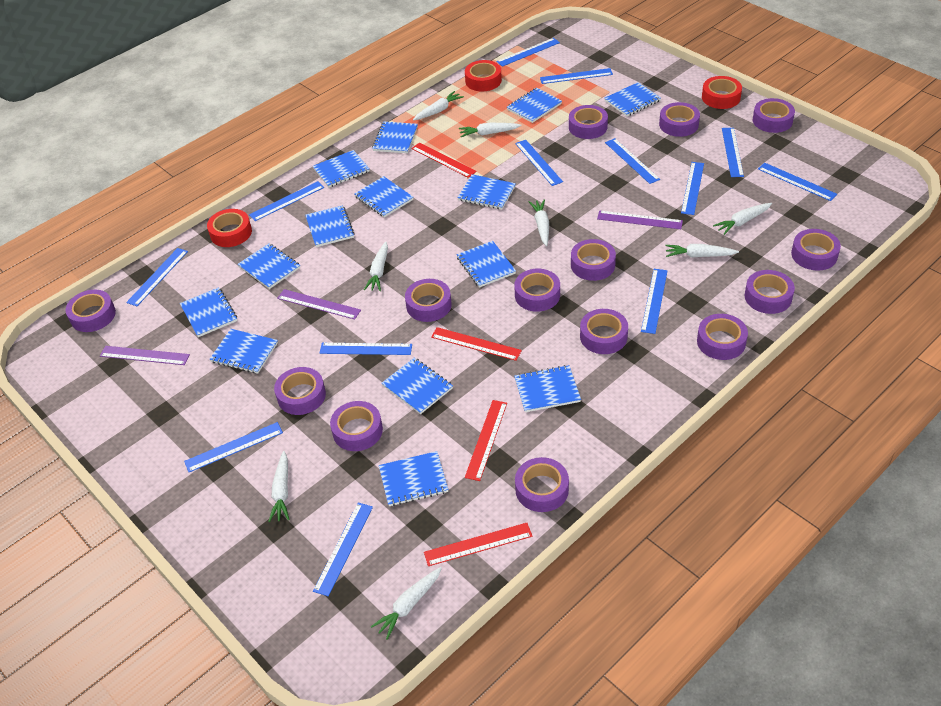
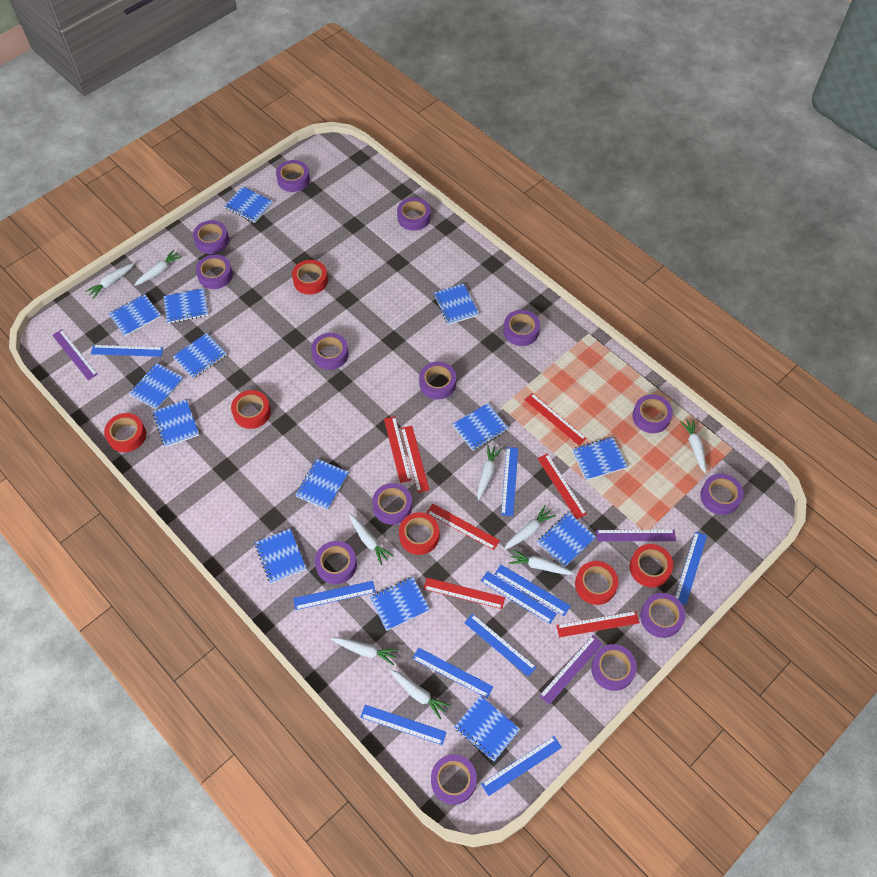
blue ruler: 13 -> 10
red ruler: 4 -> 7
red tape: 3 -> 6
white carrot: 8 -> 9

